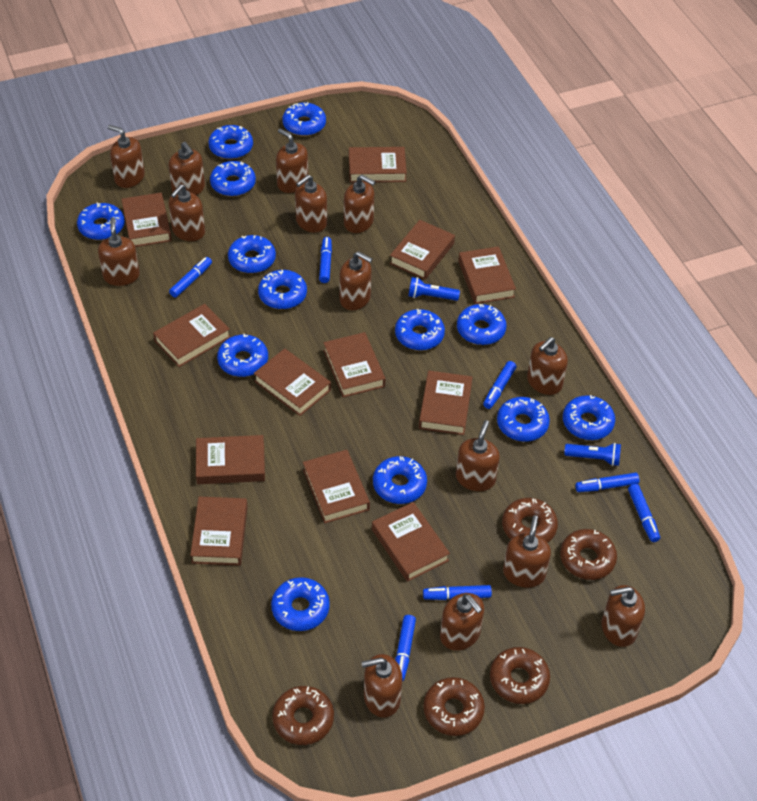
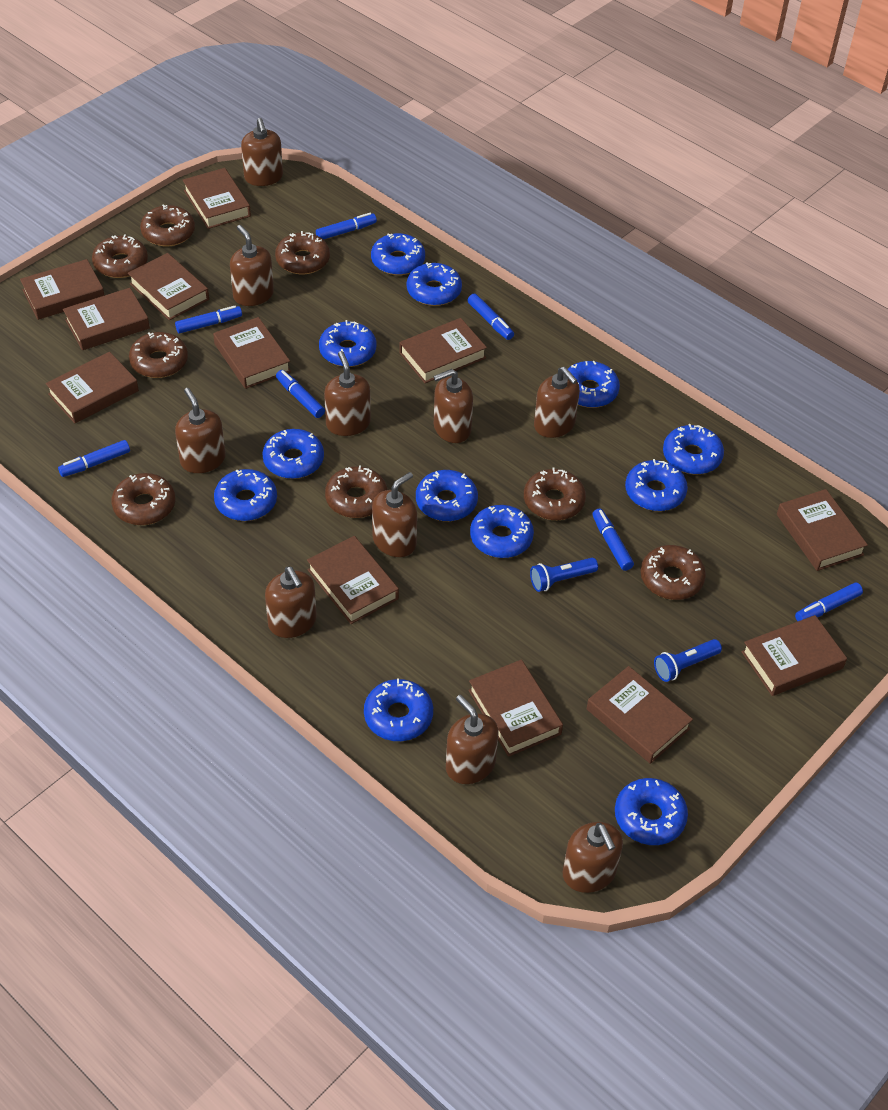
blue donut: 13 -> 12
brown donut: 5 -> 8
brown soap dispenser: 14 -> 10

